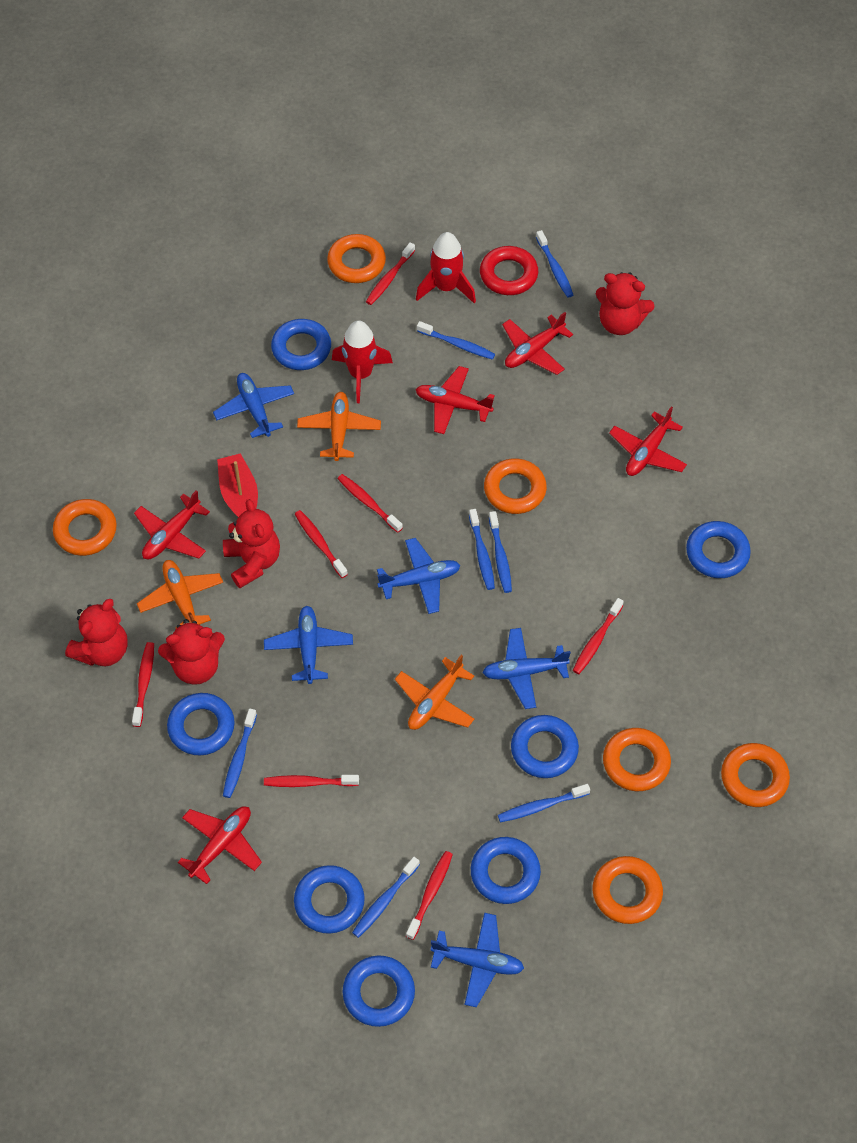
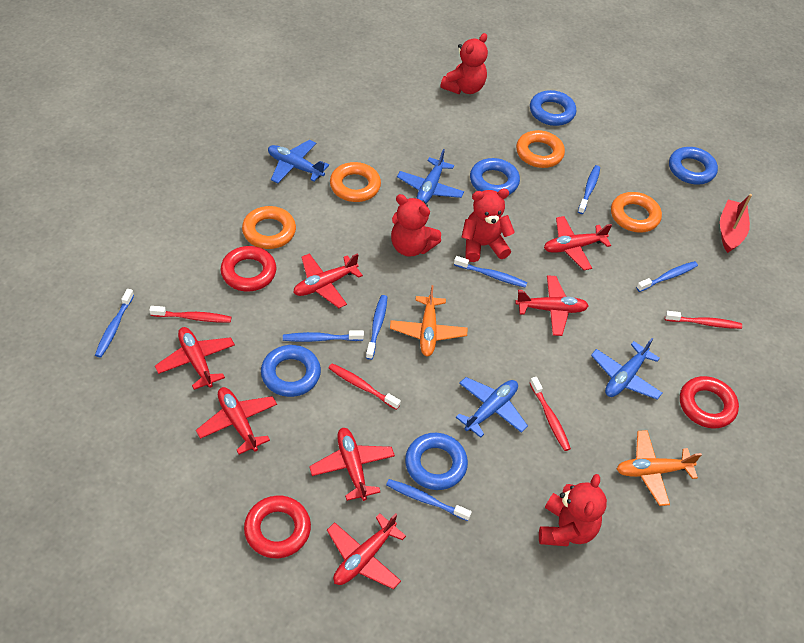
blue plane: 5 -> 4
blue ring: 7 -> 5
orange plane: 3 -> 2
orange ring: 6 -> 4
red plane: 5 -> 7
red ring: 1 -> 3
red rocket: 2 -> 0
red toothbrush: 7 -> 4

